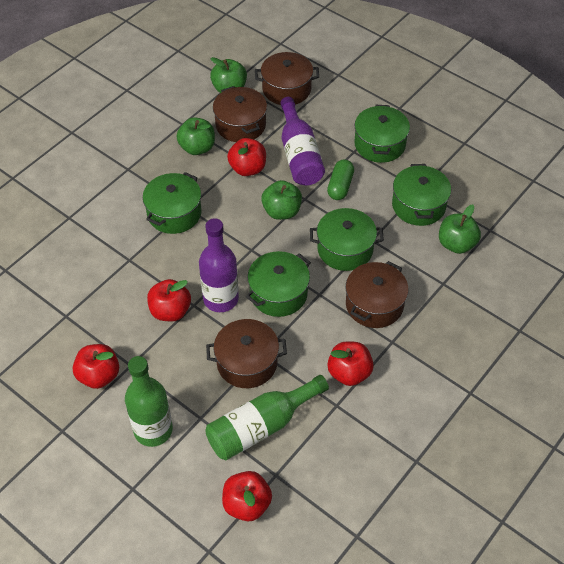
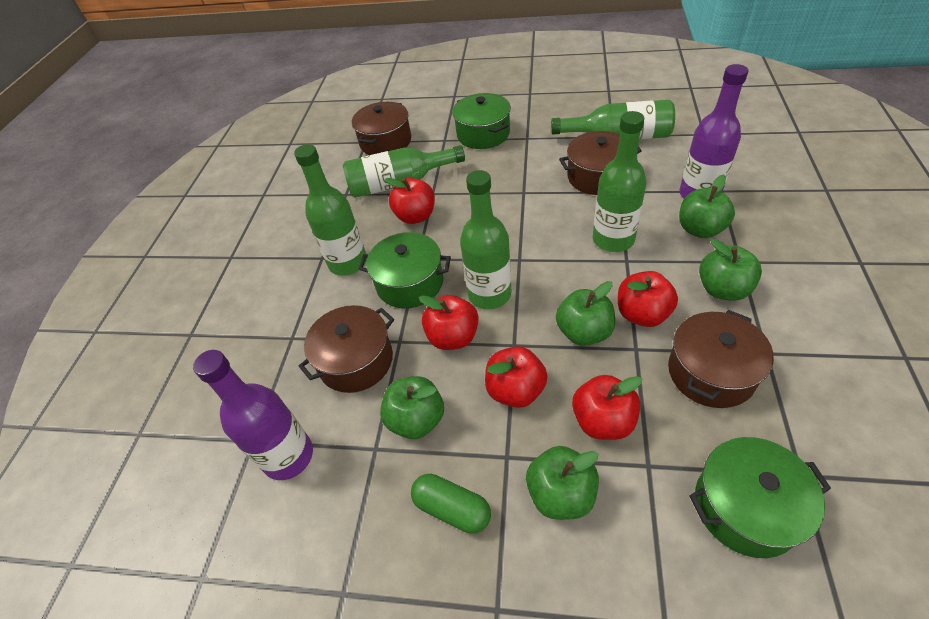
green apple: 4 -> 5
green bottle: 2 -> 5
green pot: 5 -> 3

